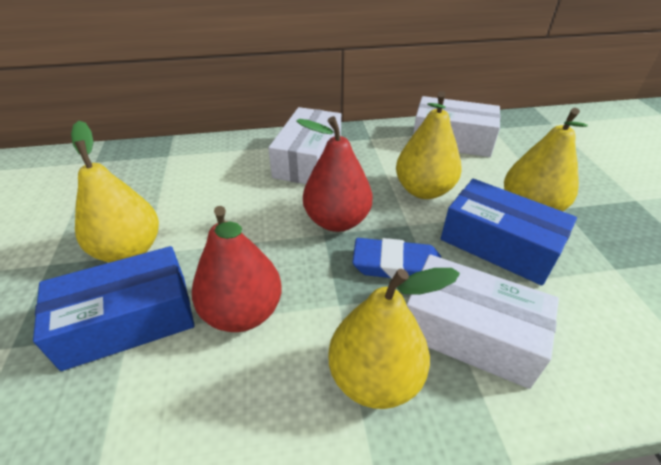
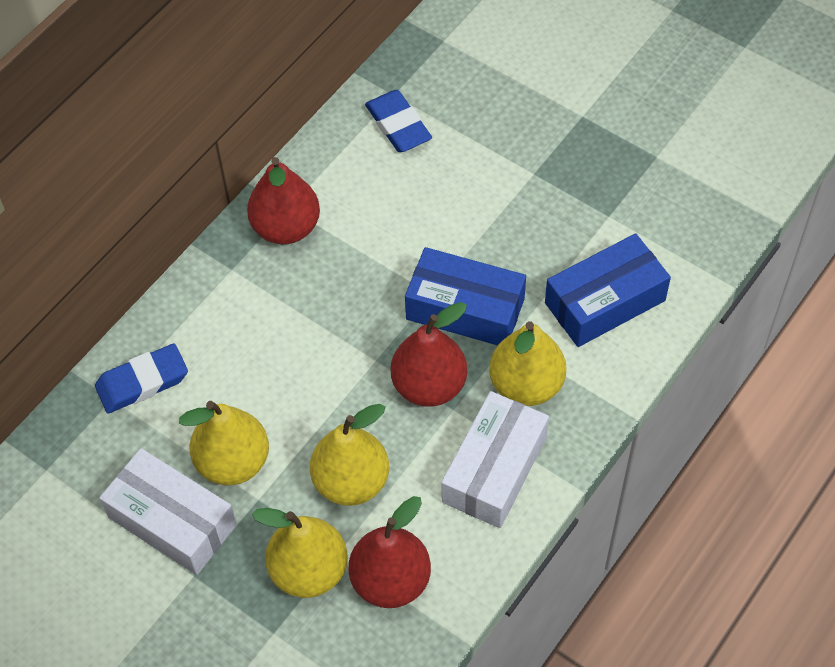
blue eraser: 1 -> 2
red pear: 2 -> 3
white box: 3 -> 2

